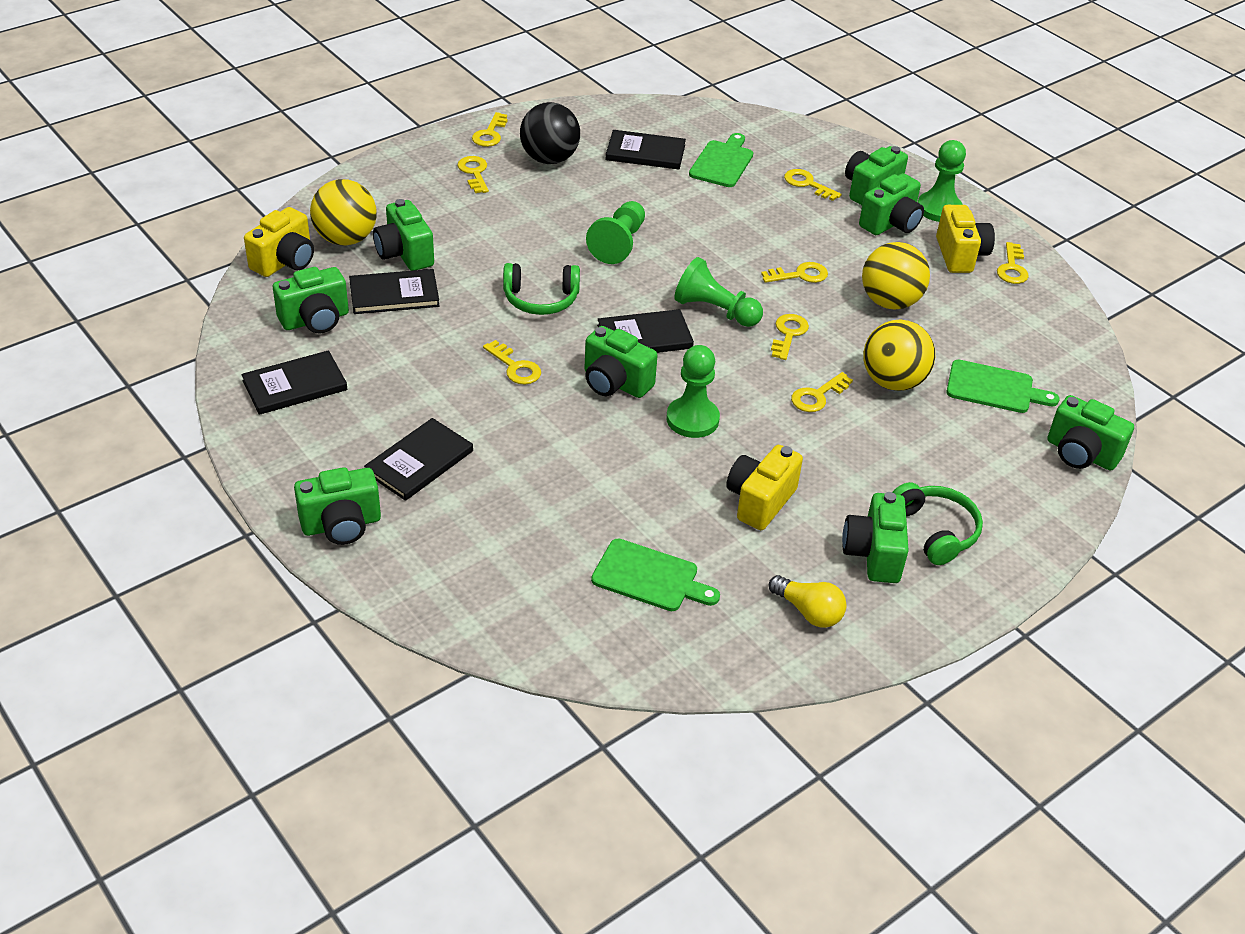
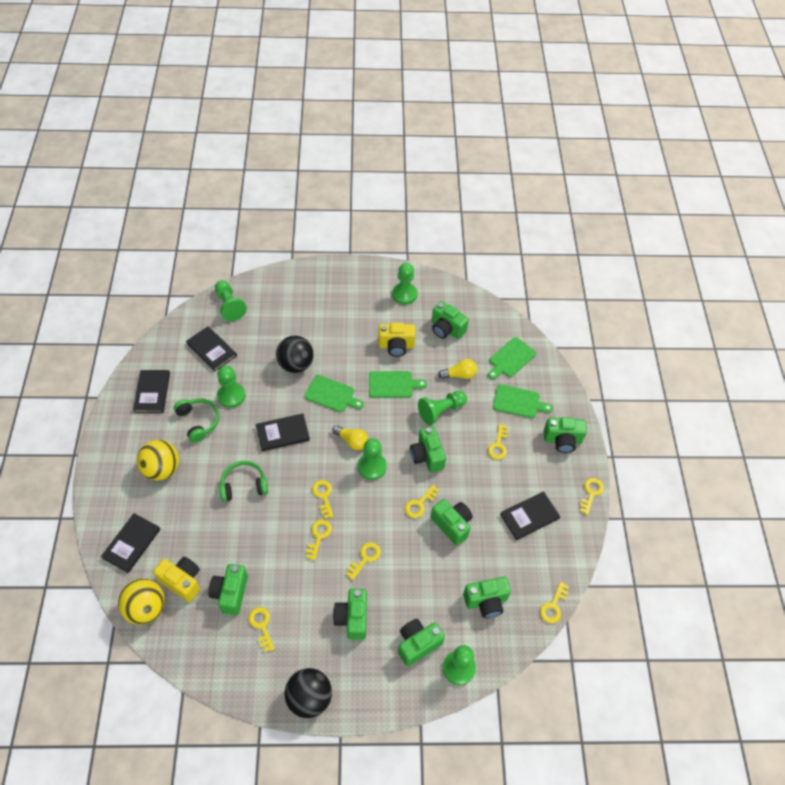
black ball: 1 -> 2
green cutting board: 3 -> 4
green pawn: 4 -> 6
yellow ball: 3 -> 2
yellow camera: 3 -> 2
yellow light bulb: 1 -> 2

